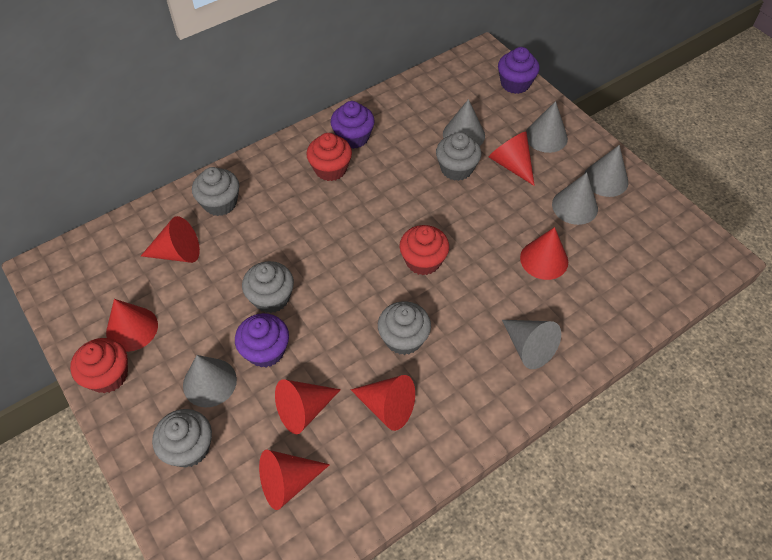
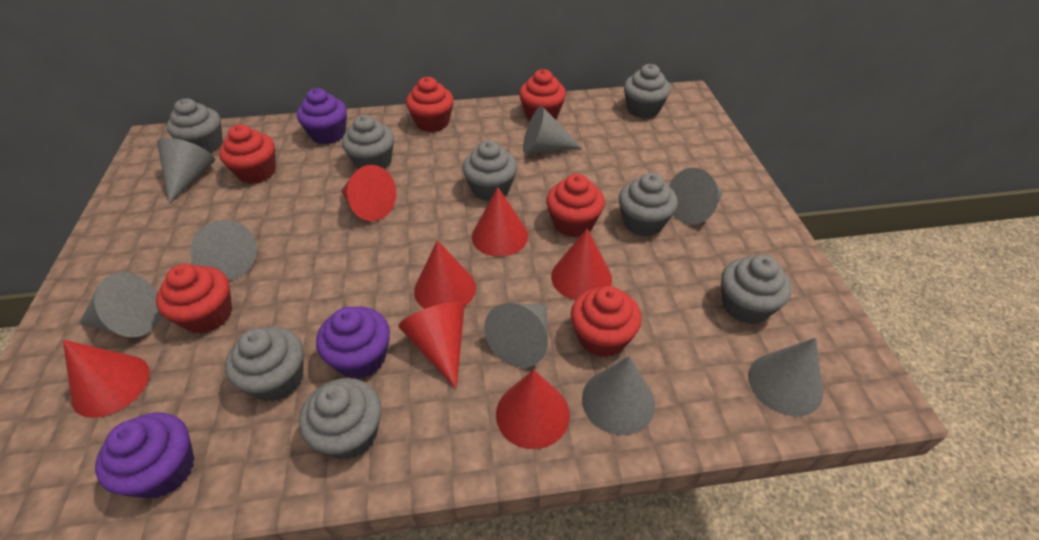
grey cone: 6 -> 8
grey cupcake: 5 -> 8
red cupcake: 3 -> 6

